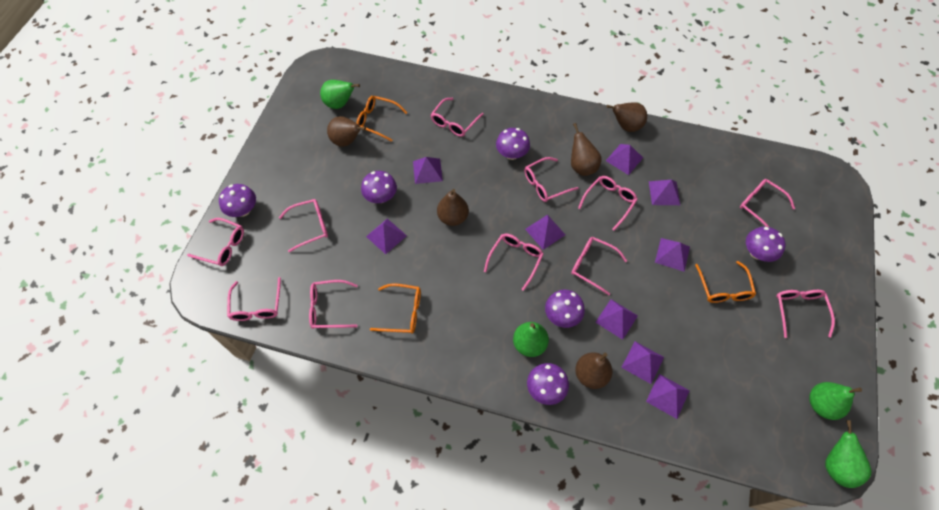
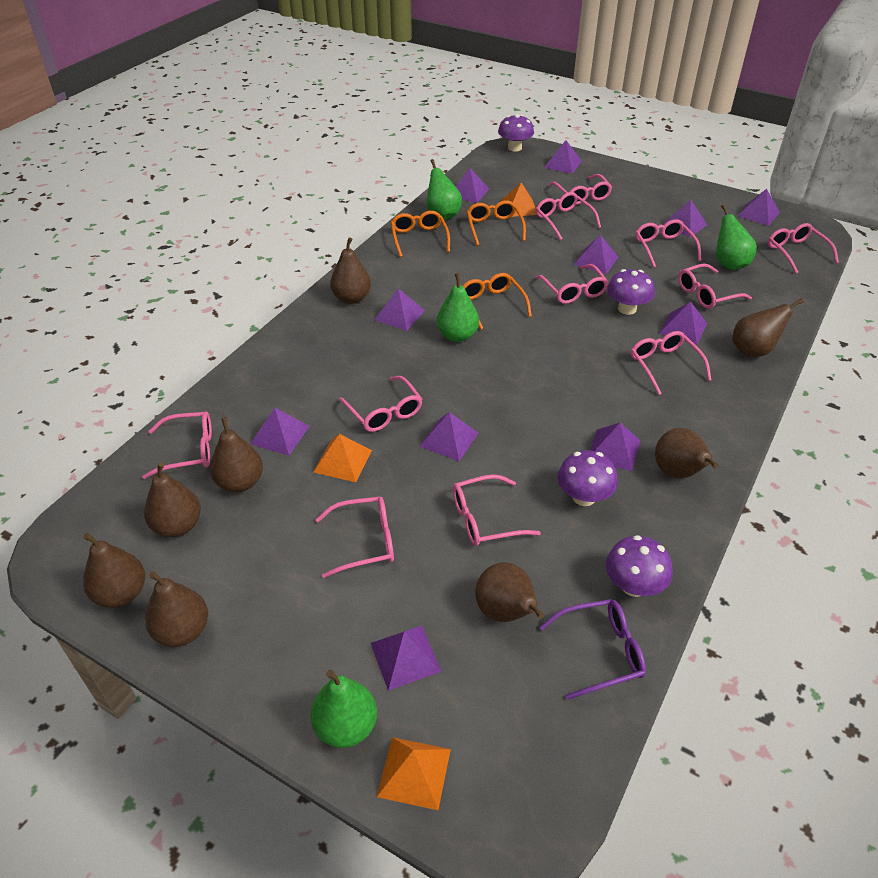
brown pear: 5 -> 8
orange pyramid: 0 -> 3
purple glasses: 0 -> 1
purple mushroom: 6 -> 4
purple pyramid: 9 -> 11

